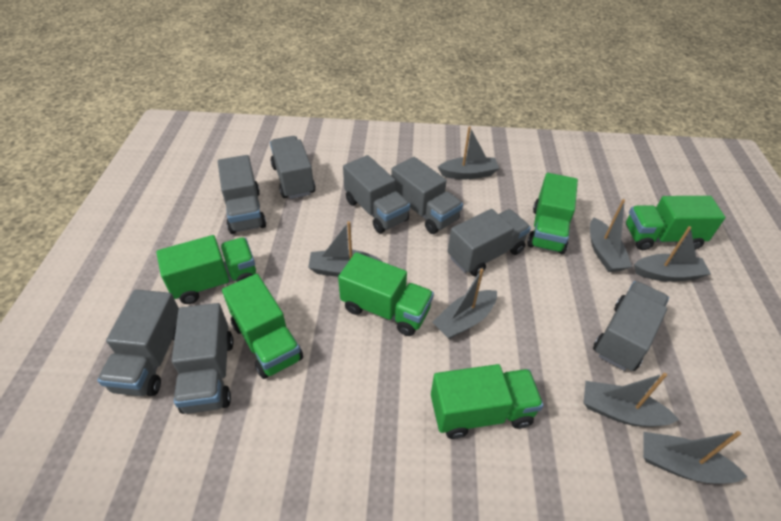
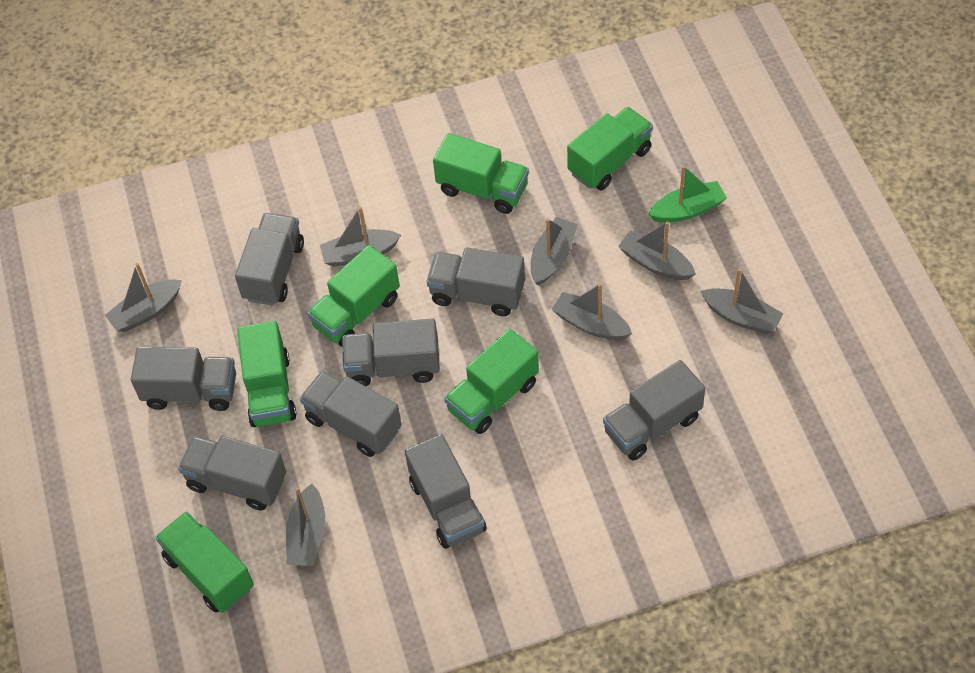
green boat: 0 -> 1

